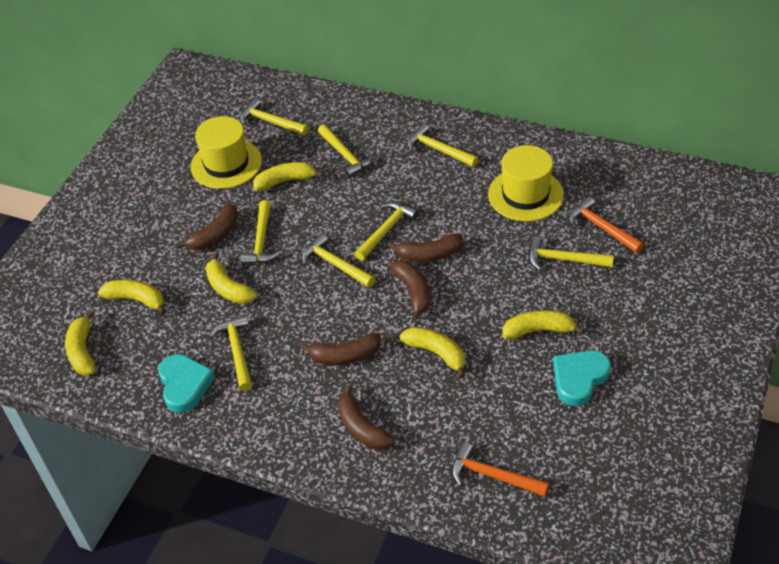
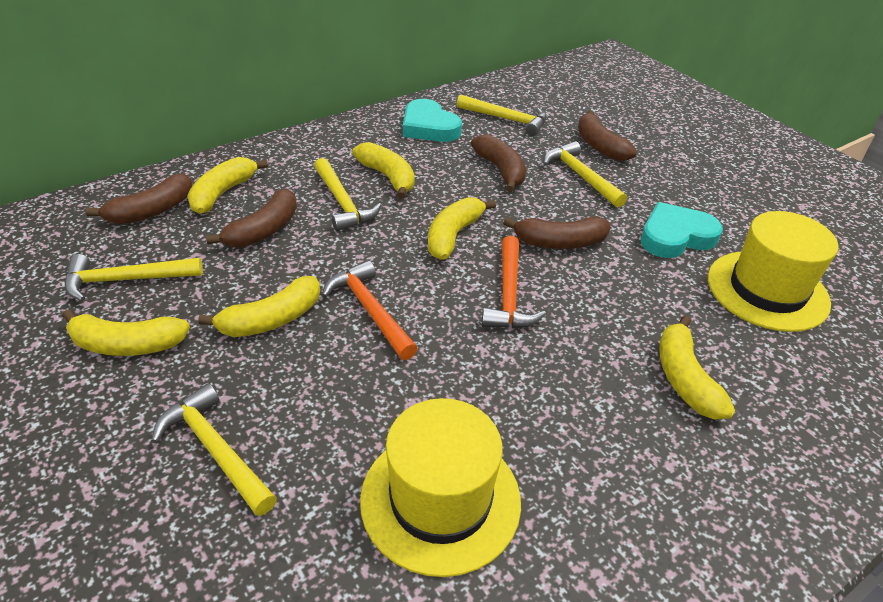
yellow hammer: 8 -> 5

